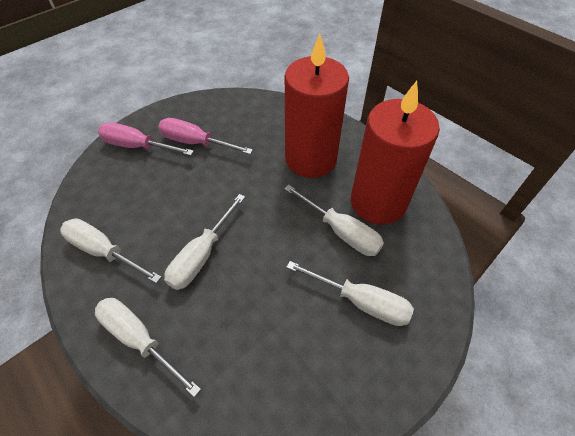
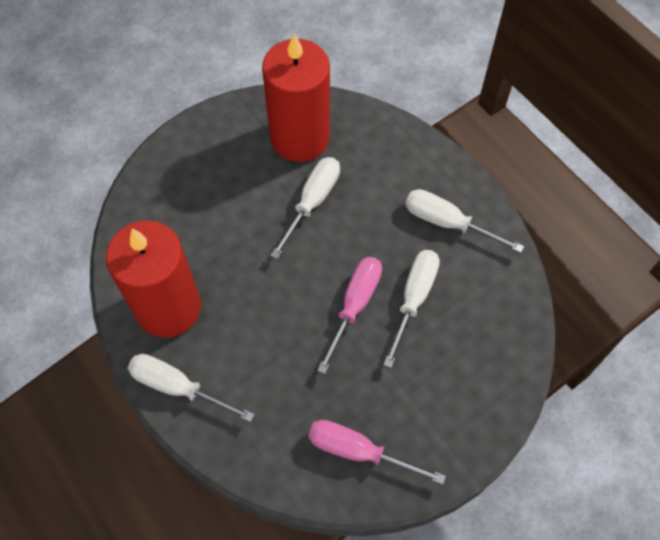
white screwdriver: 5 -> 4

